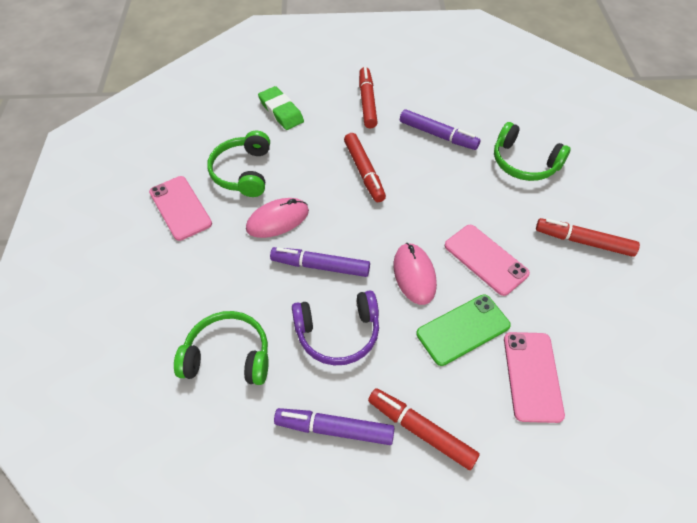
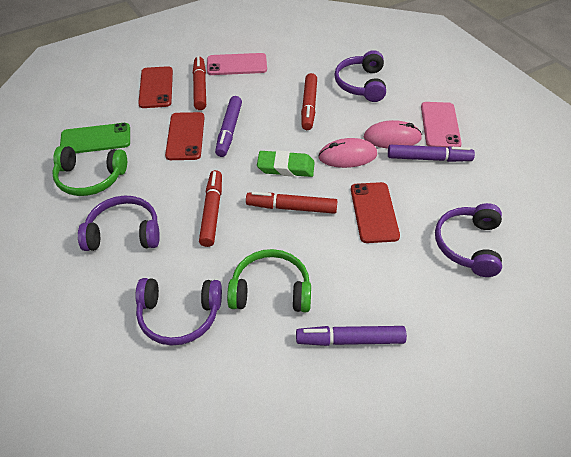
green headphones: 3 -> 2
pink phone: 3 -> 2
purple headphones: 1 -> 4
red phone: 0 -> 3

